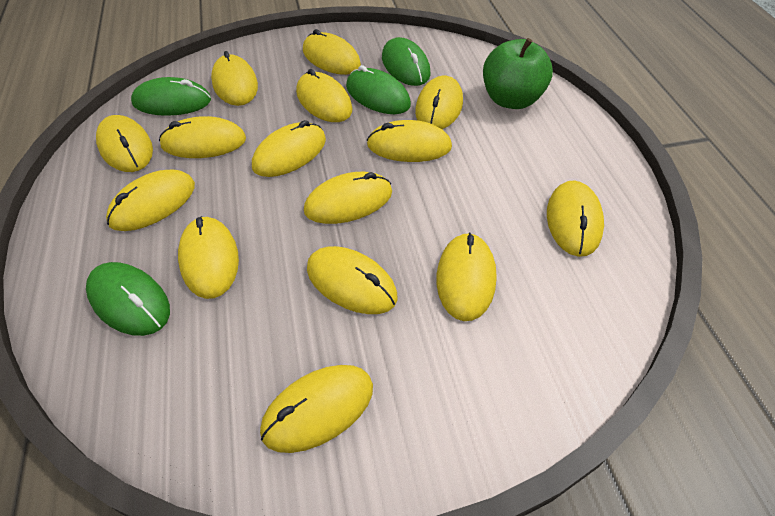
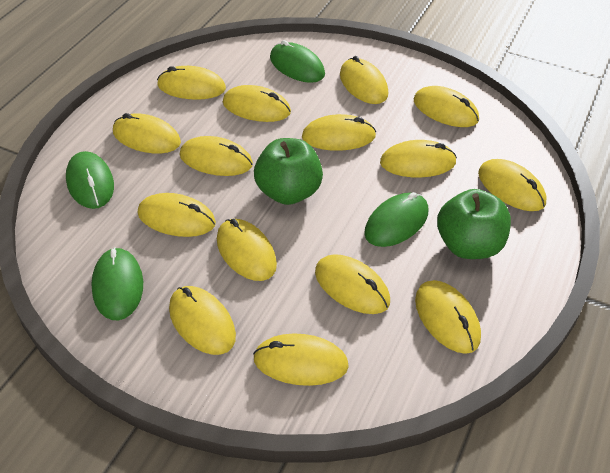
green apple: 1 -> 2

